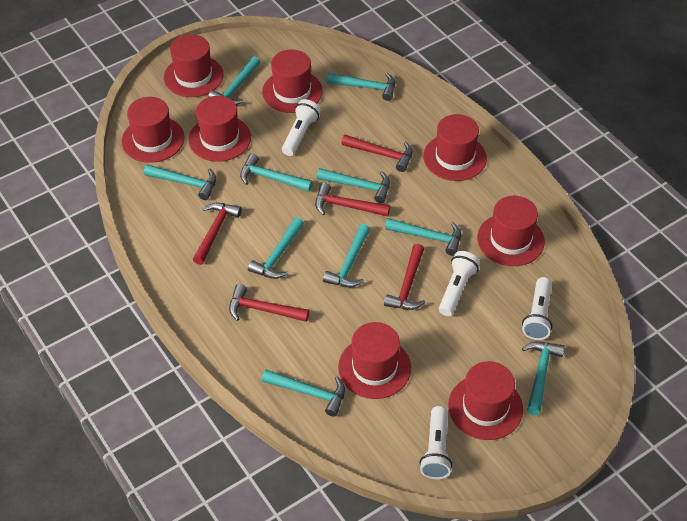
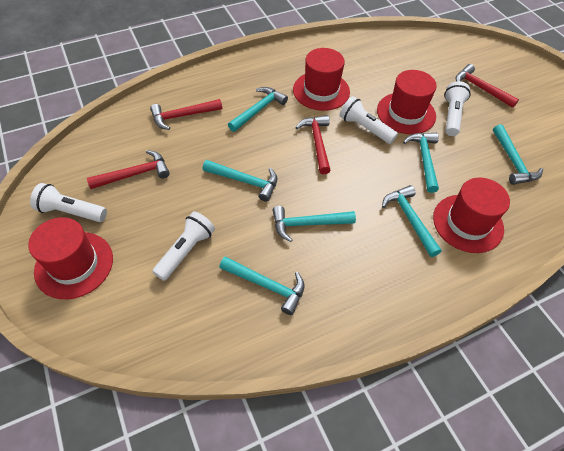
red hammer: 5 -> 4
red hat: 8 -> 4
turquoise hammer: 10 -> 7

